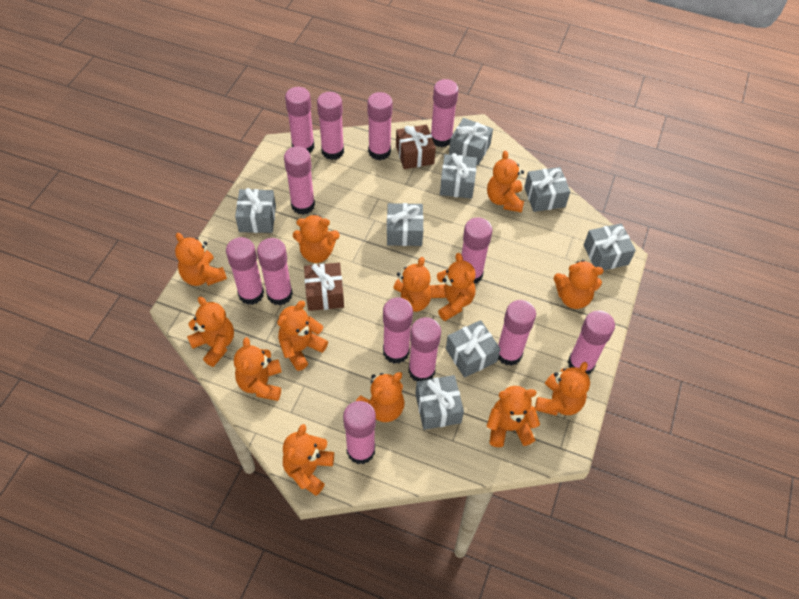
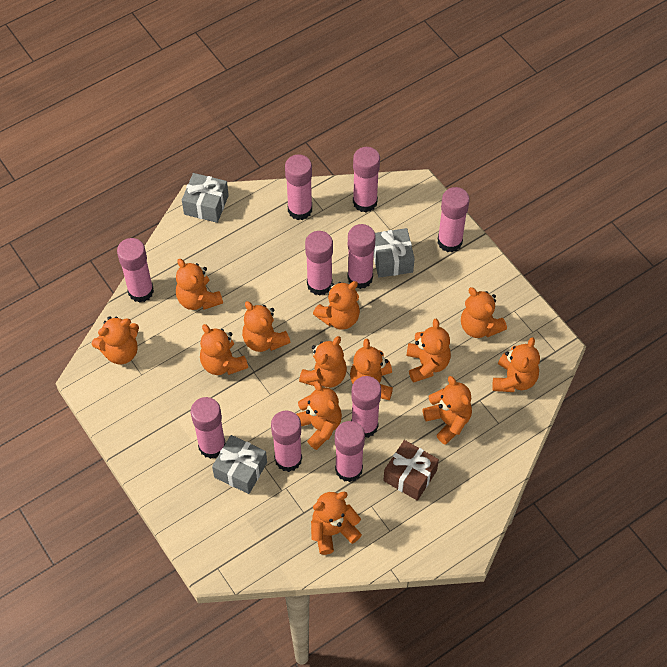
brown gift: 2 -> 1
grey gift: 8 -> 3
pink glue stick: 13 -> 10

